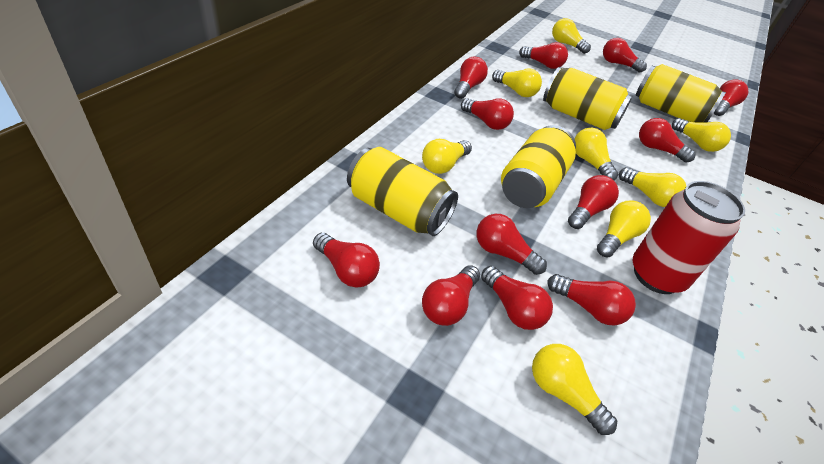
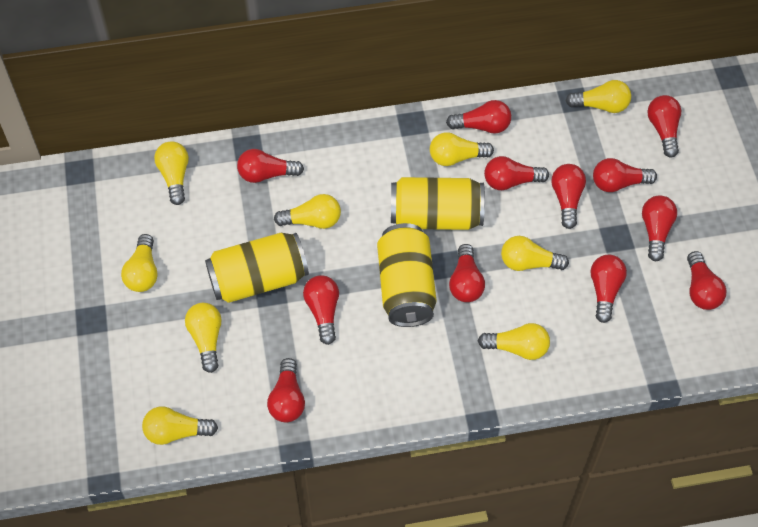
red can: 1 -> 0
yellow can: 4 -> 3
yellow light bulb: 8 -> 9

